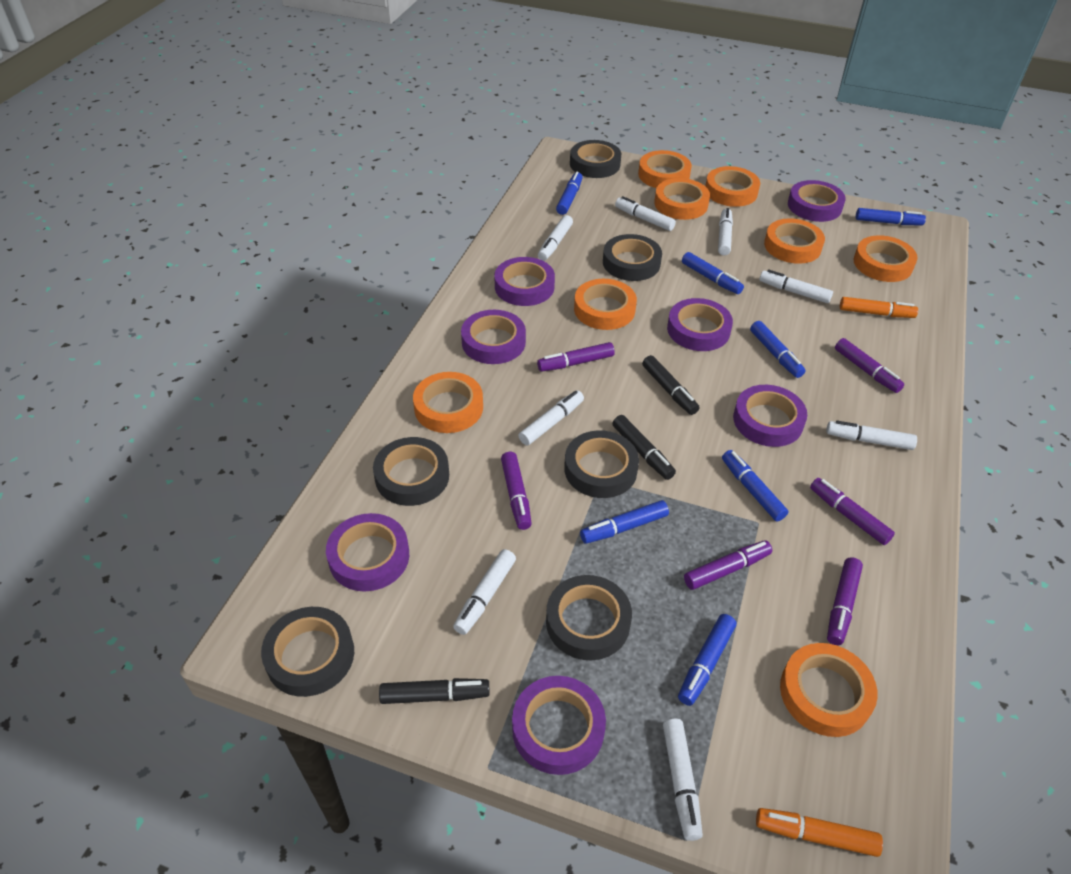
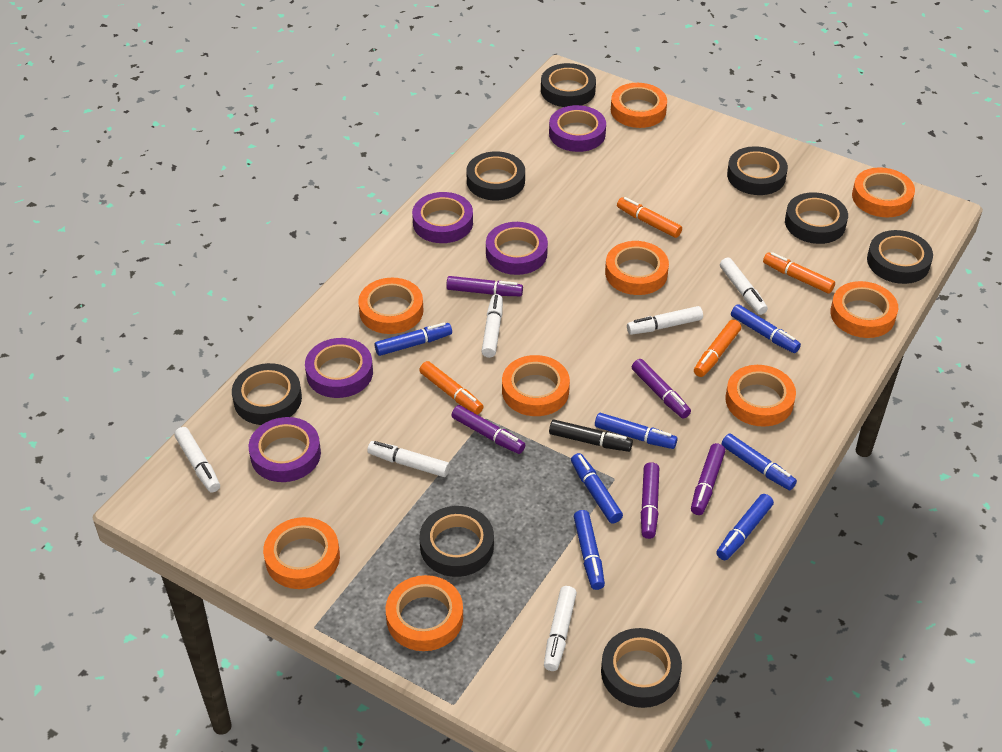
black marker: 3 -> 1
black tape: 6 -> 8
orange marker: 2 -> 4
orange tape: 8 -> 9
purple marker: 6 -> 5
purple tape: 7 -> 5
white marker: 8 -> 6

